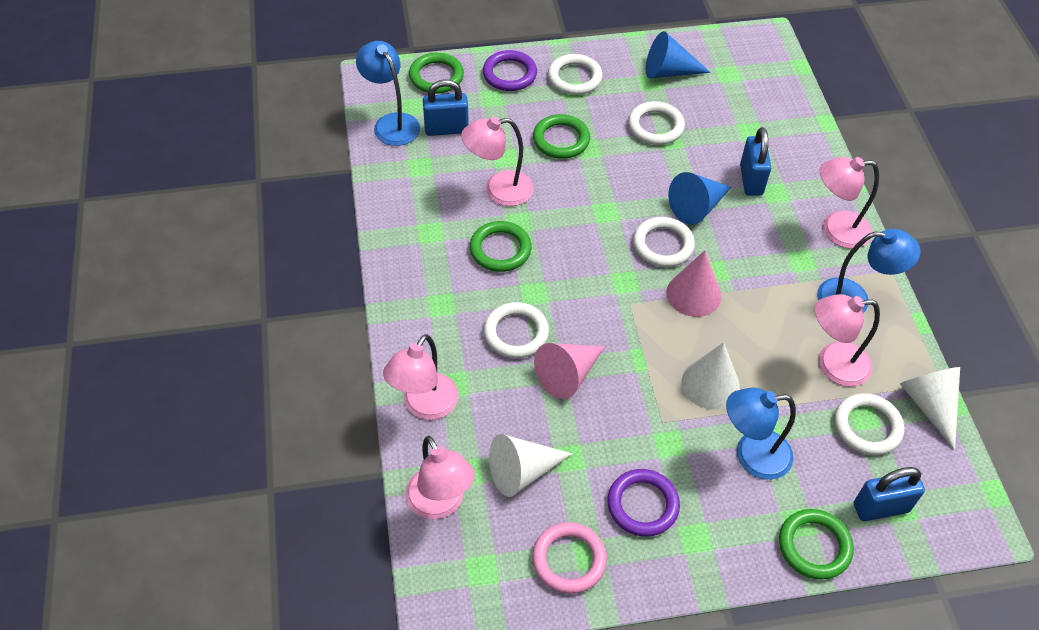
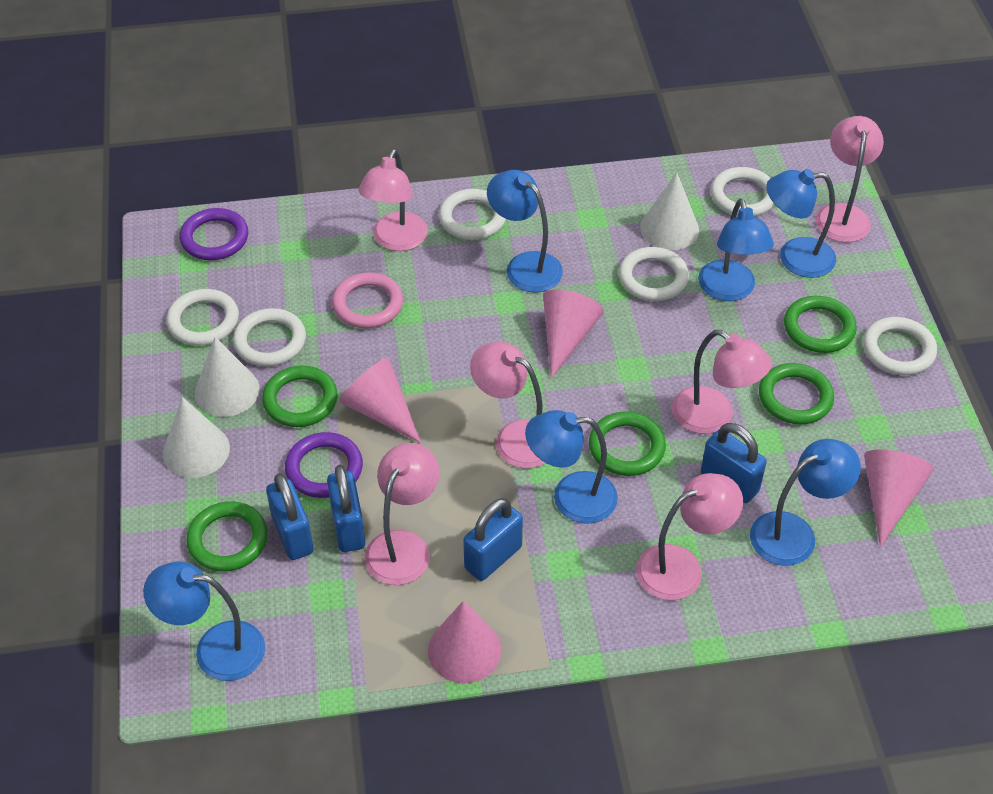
blue cone: 2 -> 0
blue lamp: 3 -> 6
blue padlock: 3 -> 4
green ring: 4 -> 5
pink cone: 2 -> 4
pink lamp: 5 -> 6
white ring: 5 -> 6

